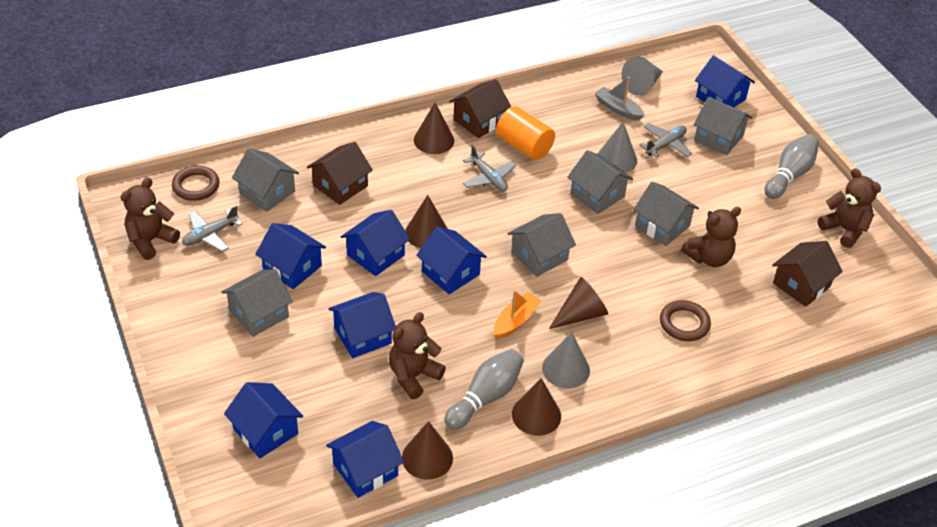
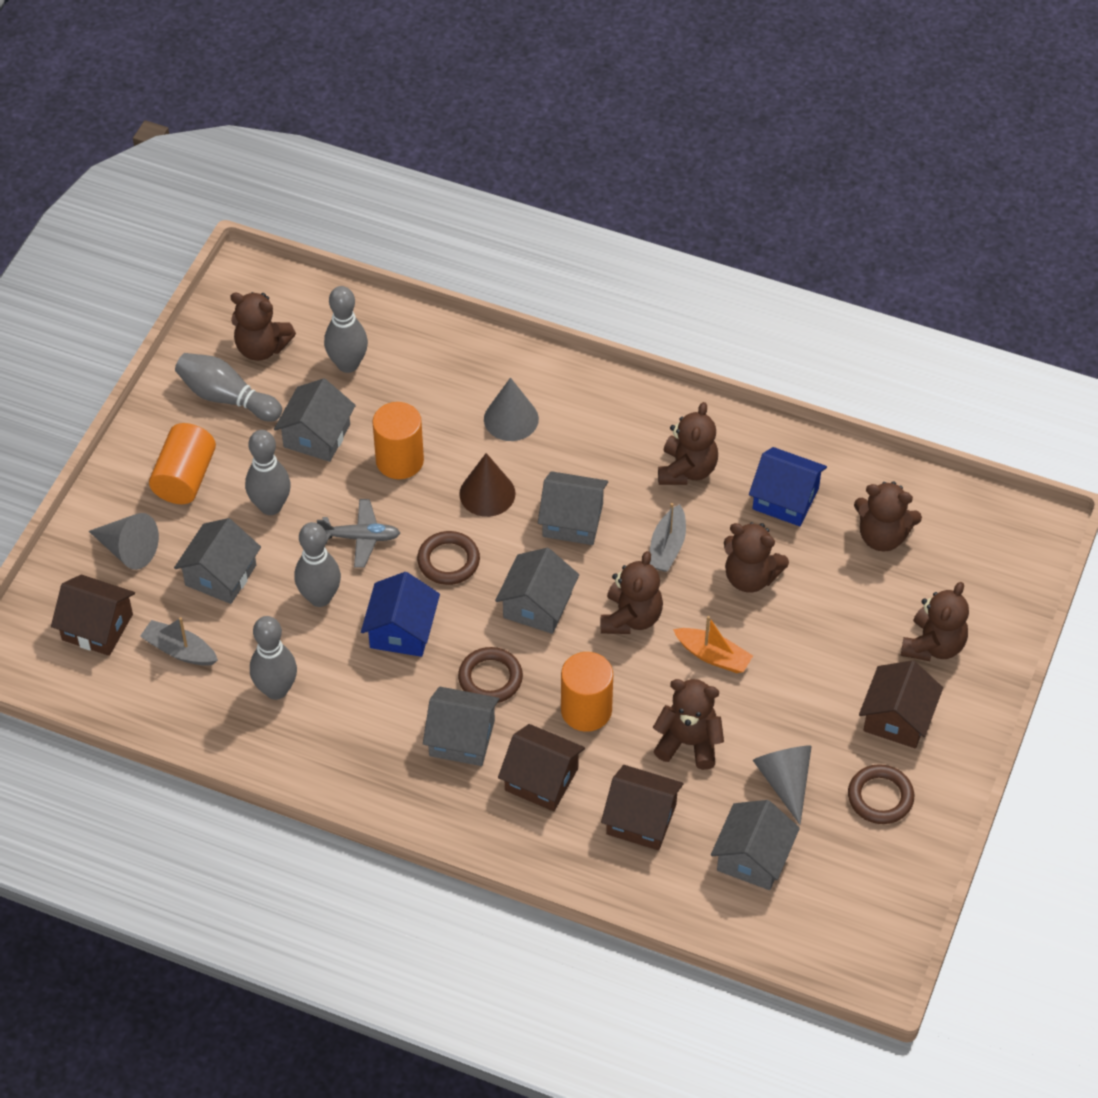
blue house: 7 -> 2
brown cone: 5 -> 1
brown house: 3 -> 4
brown ring: 2 -> 3
brown teddy bear: 4 -> 7
grey boat: 1 -> 2
grey bowling pin: 2 -> 5
grey plane: 3 -> 1
orange cylinder: 1 -> 3

